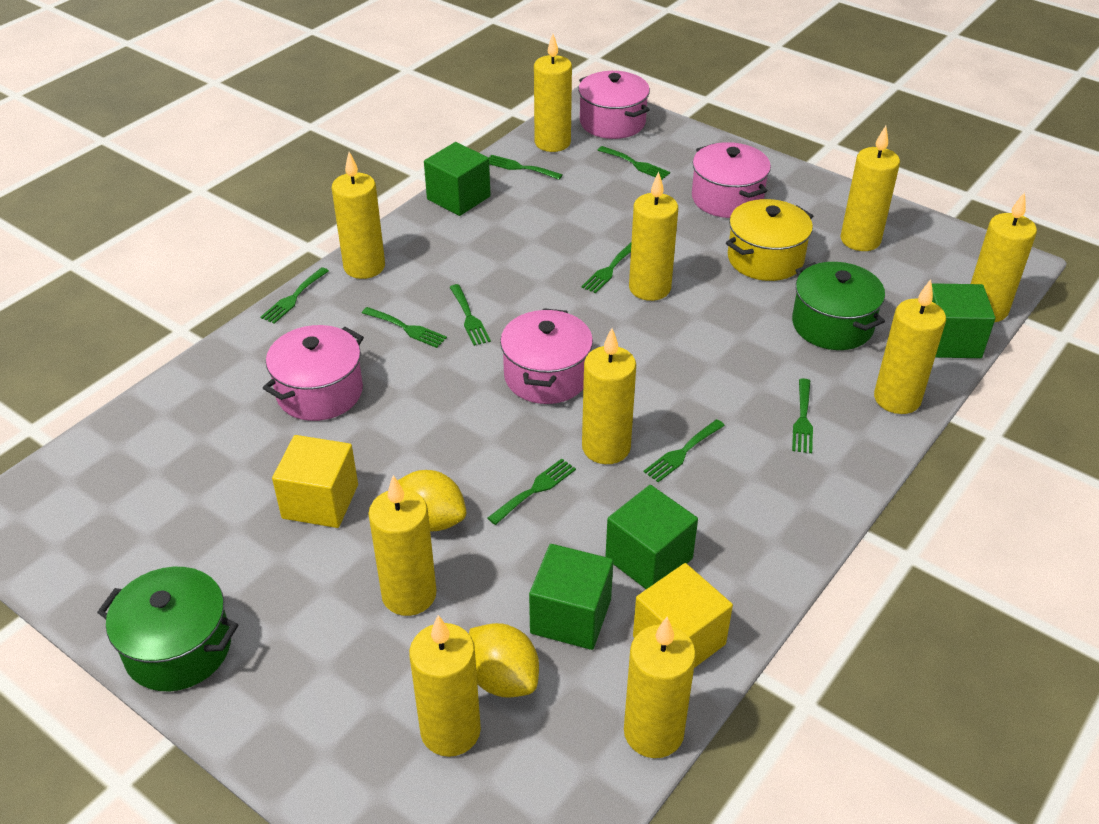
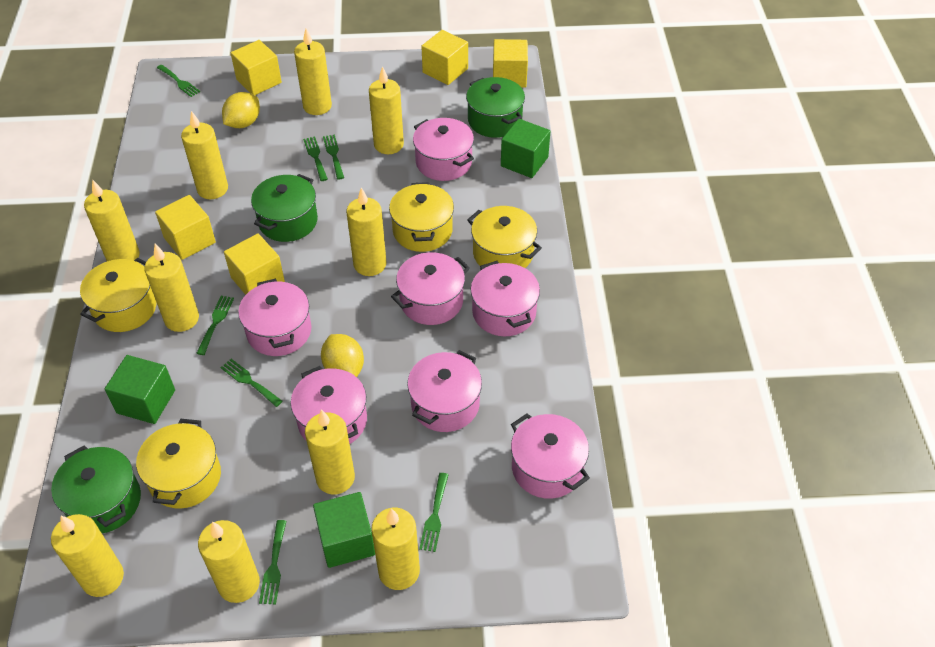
green cube: 4 -> 3
green fork: 9 -> 7
green pot: 2 -> 3
pink pot: 4 -> 7
yellow cube: 2 -> 5
yellow pot: 1 -> 4

